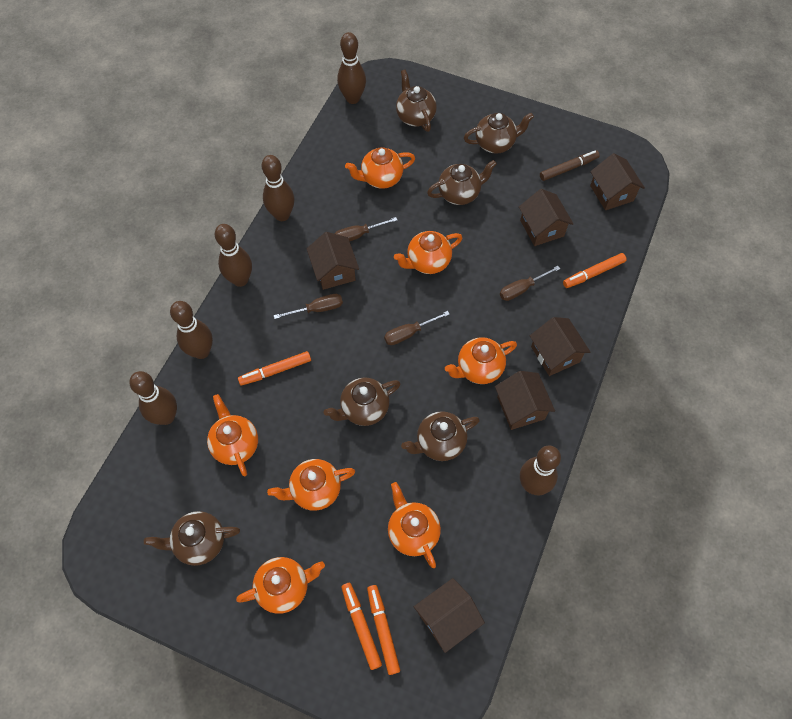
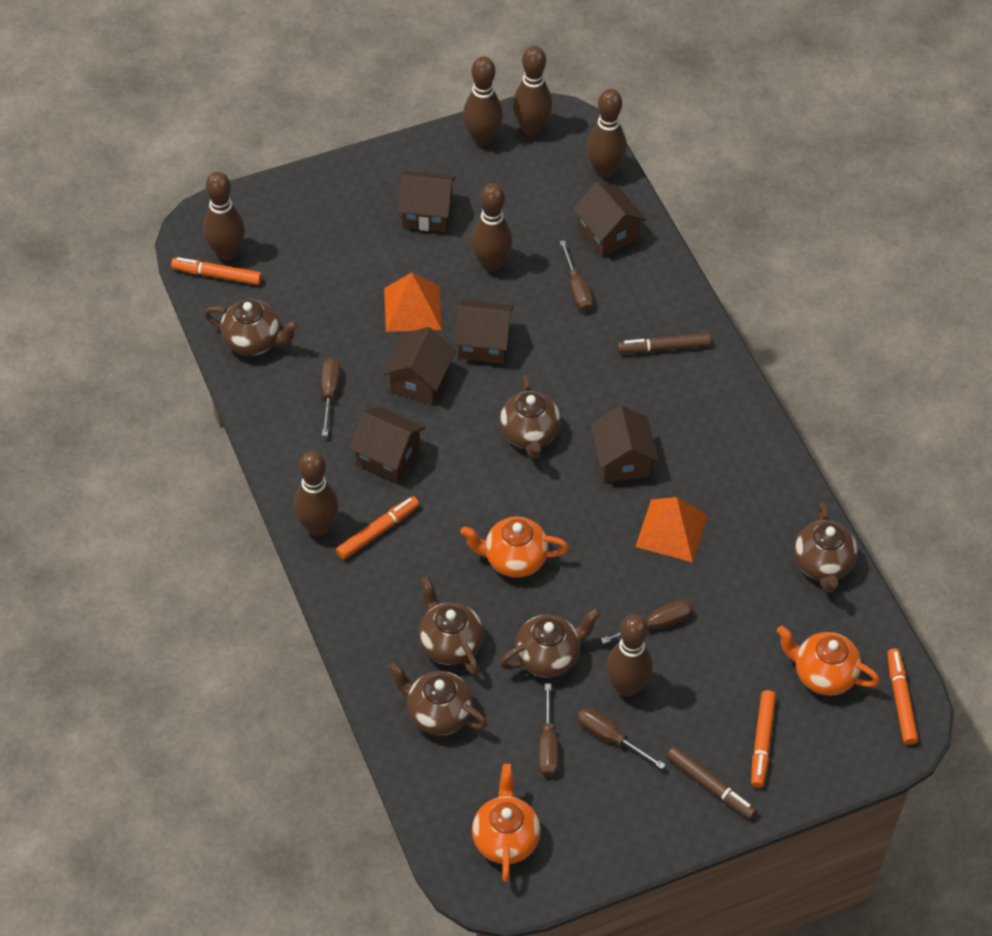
brown bowling pin: 6 -> 7
brown marker: 1 -> 2
brown screwdriver: 4 -> 5
orange pyramid: 0 -> 2
orange teapot: 7 -> 3

